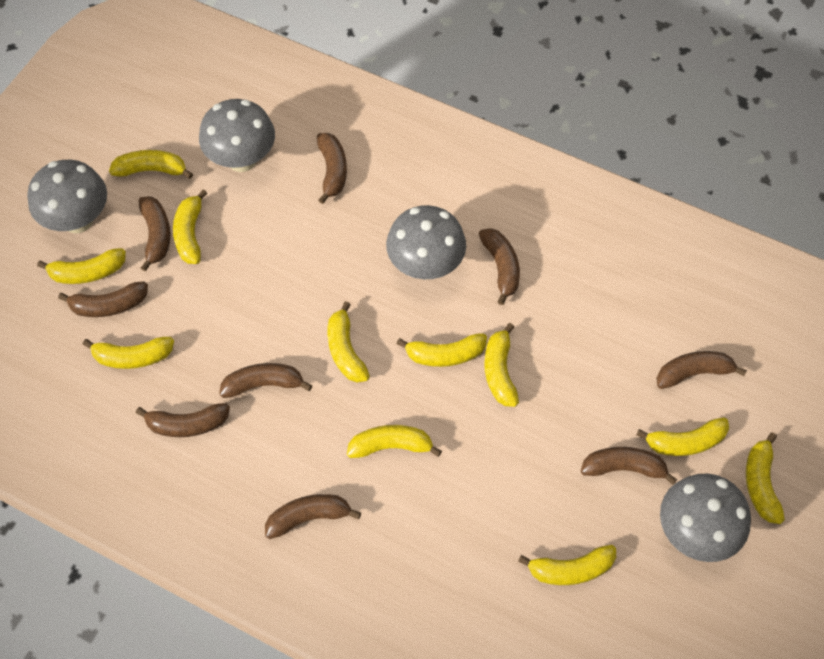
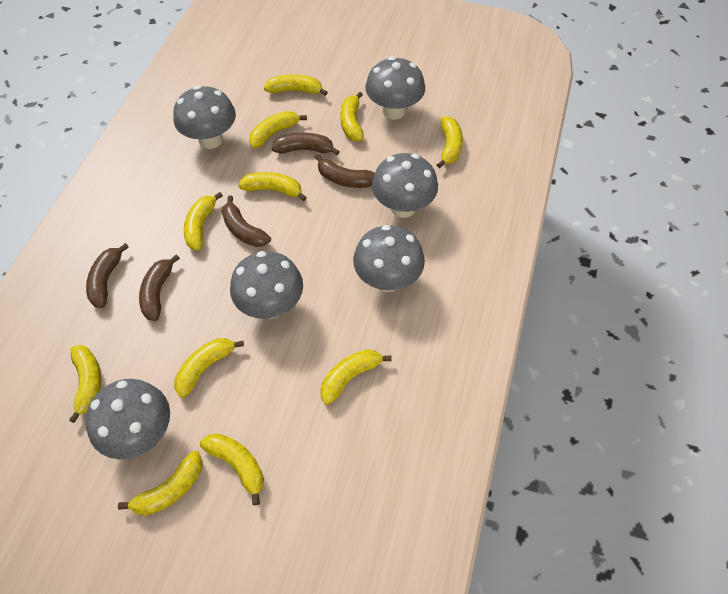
brown banana: 9 -> 5
grey mushroom: 4 -> 6

